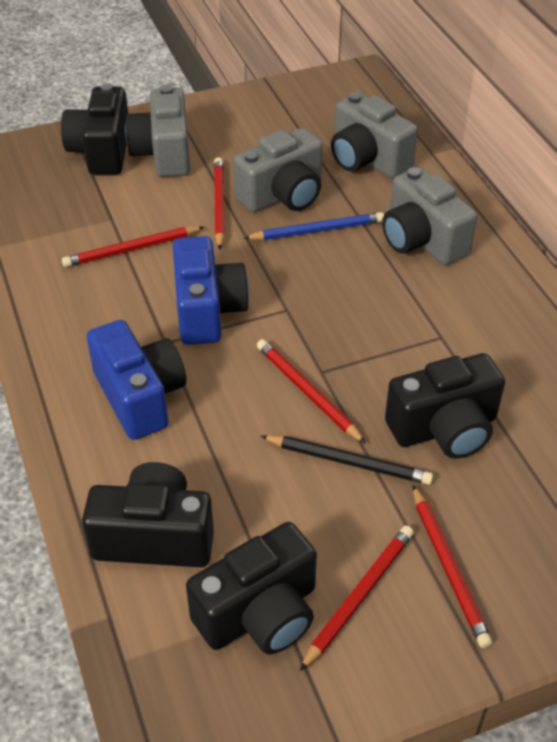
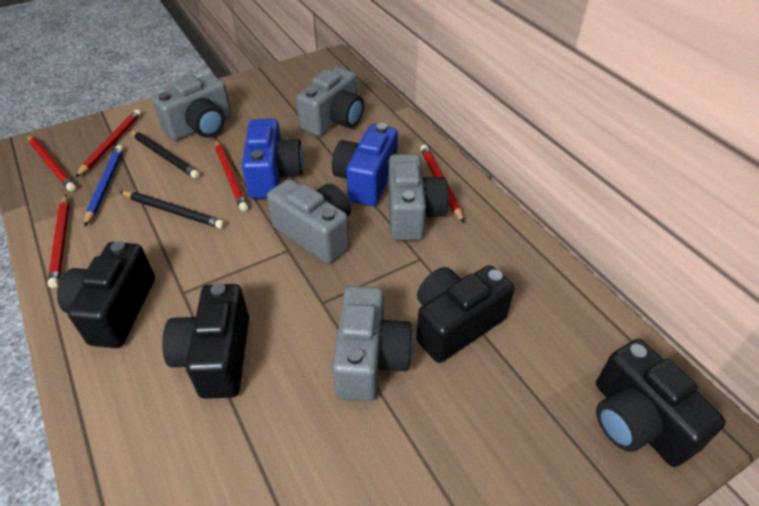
black pencil: 1 -> 2
grey camera: 4 -> 5

